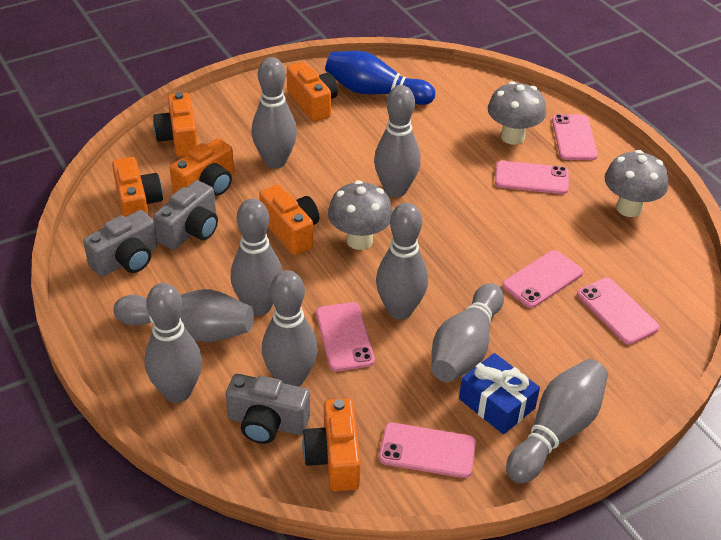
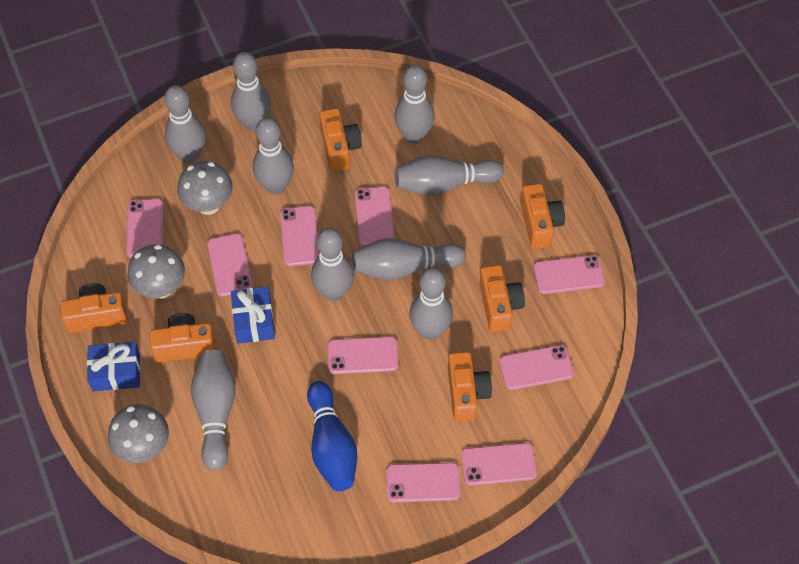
blue gift: 1 -> 2
grey camera: 3 -> 0
pink phone: 6 -> 9

